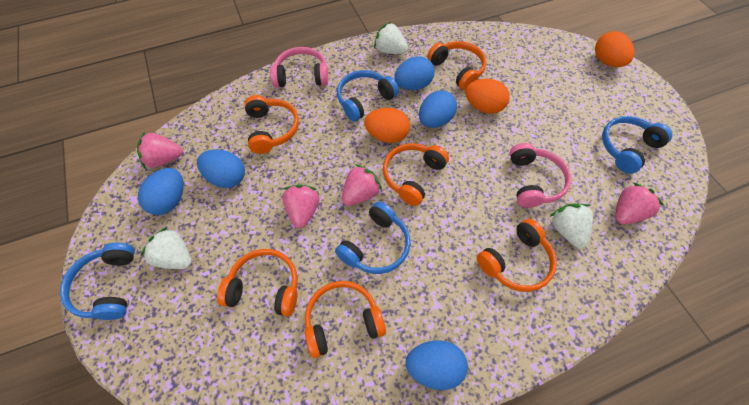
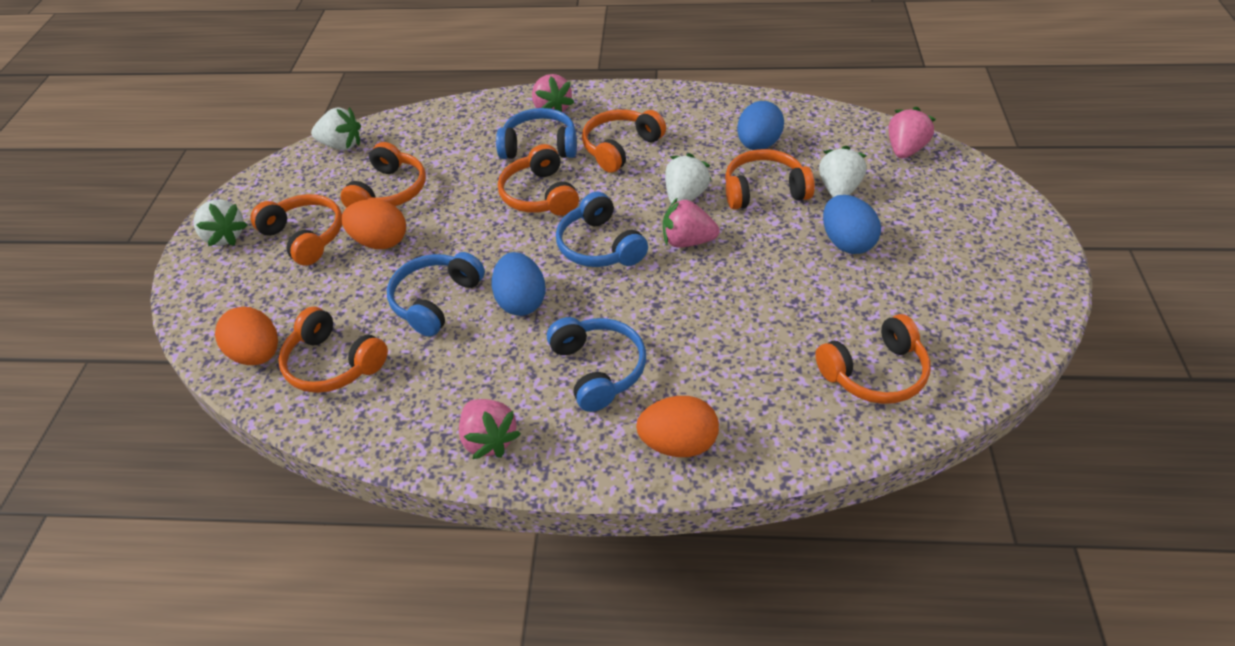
blue egg: 5 -> 3
orange headphones: 6 -> 7
pink headphones: 2 -> 0
white strawberry: 3 -> 4

